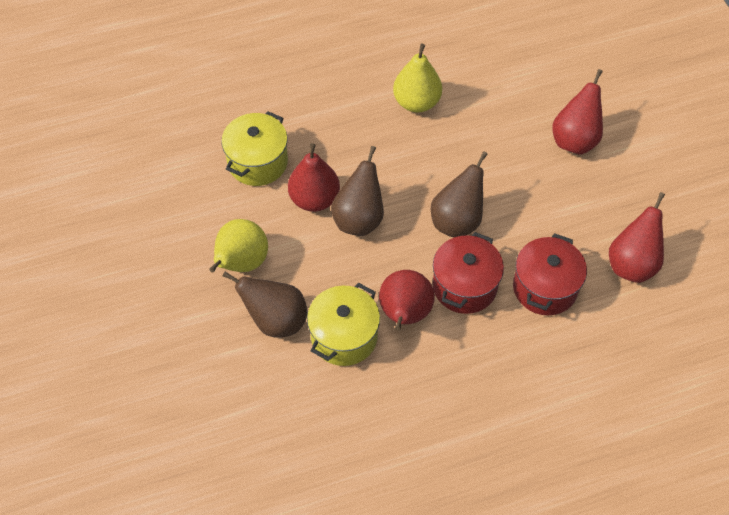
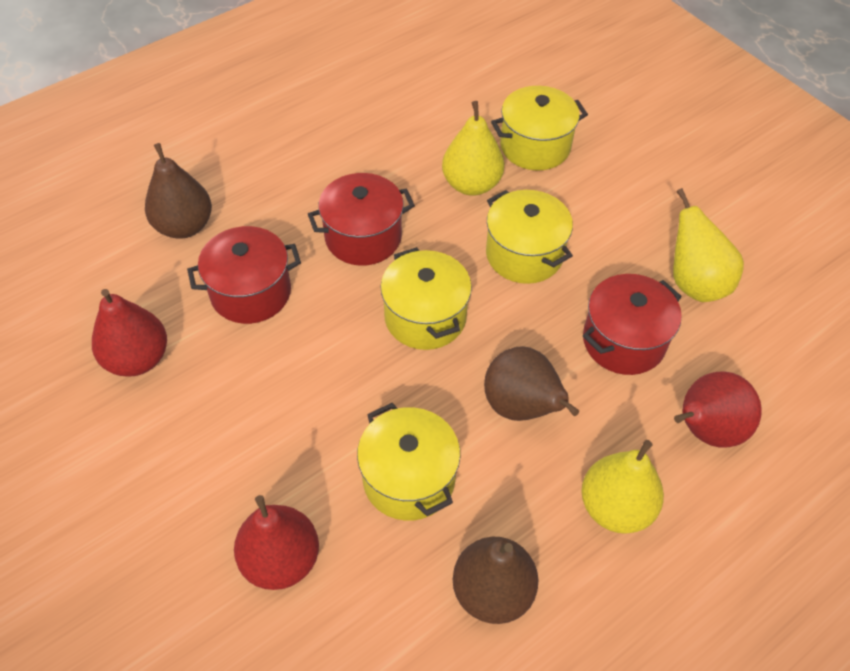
red pear: 4 -> 3
red pot: 2 -> 3
yellow pear: 2 -> 3
yellow pot: 2 -> 4

